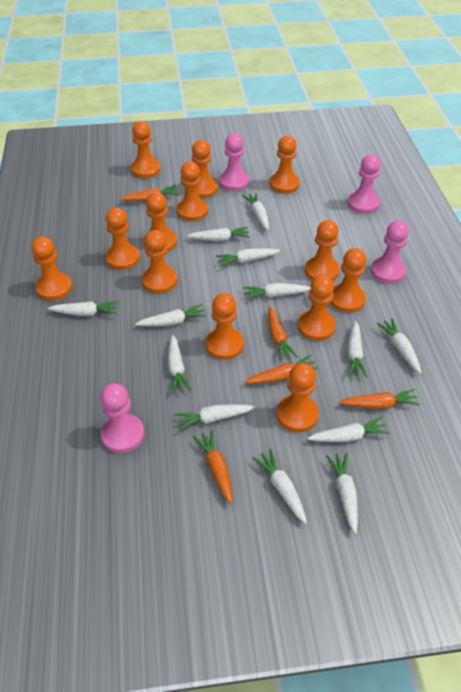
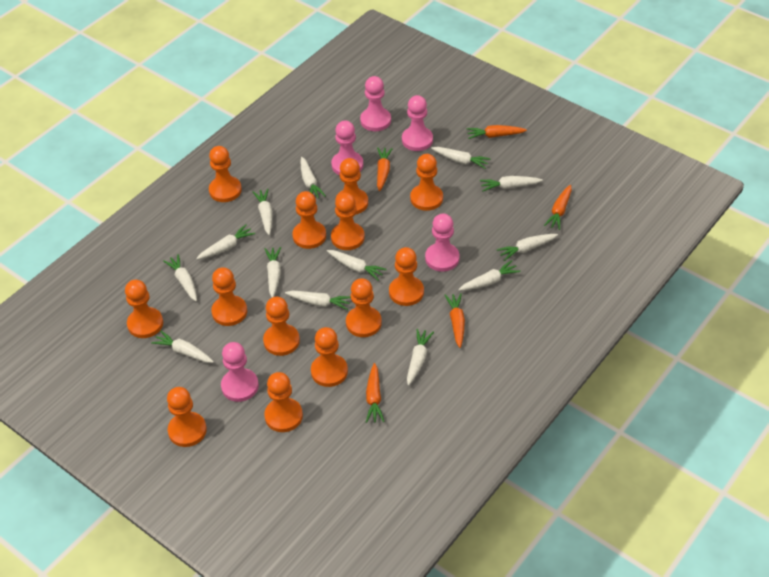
pink pawn: 4 -> 5

